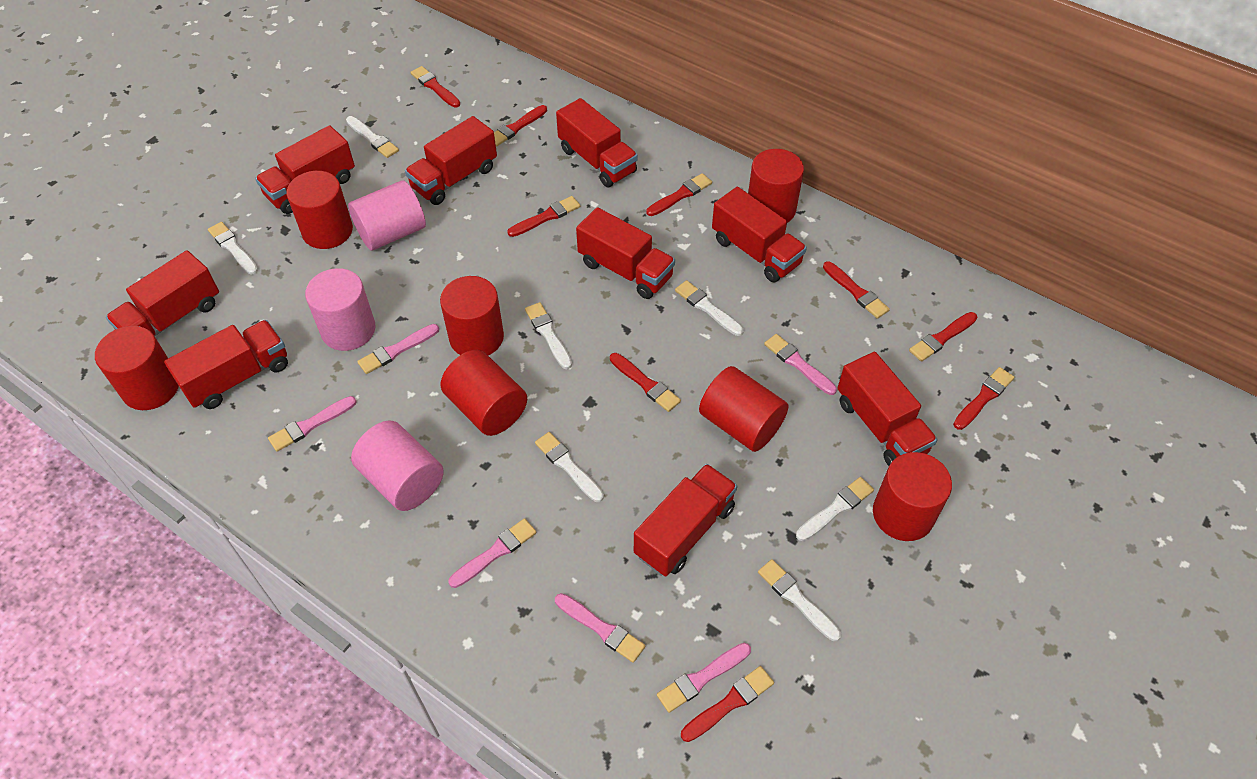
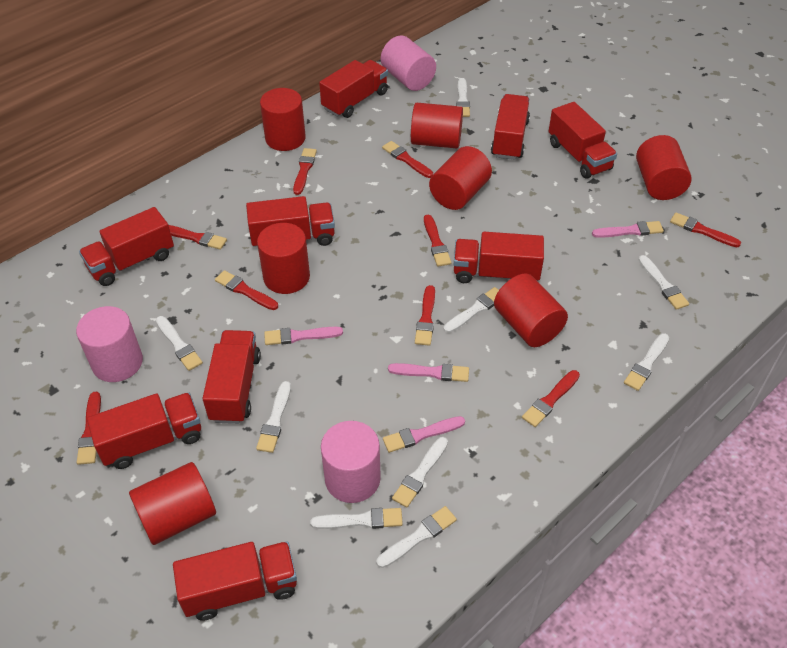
pink brush: 6 -> 4
white brush: 7 -> 9

